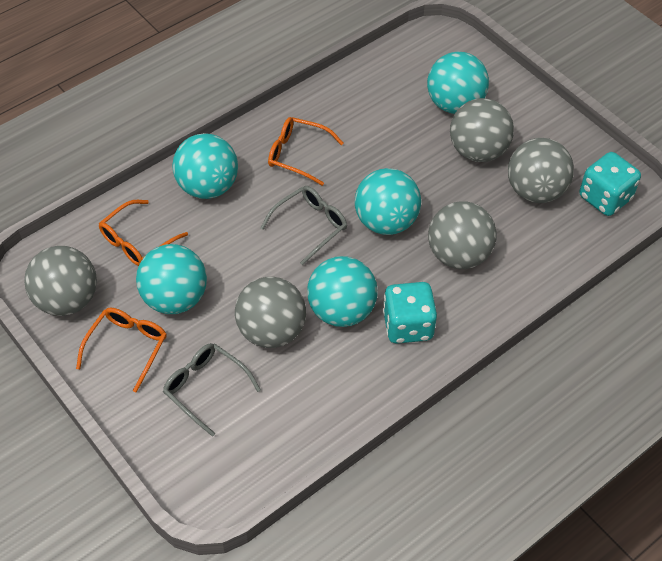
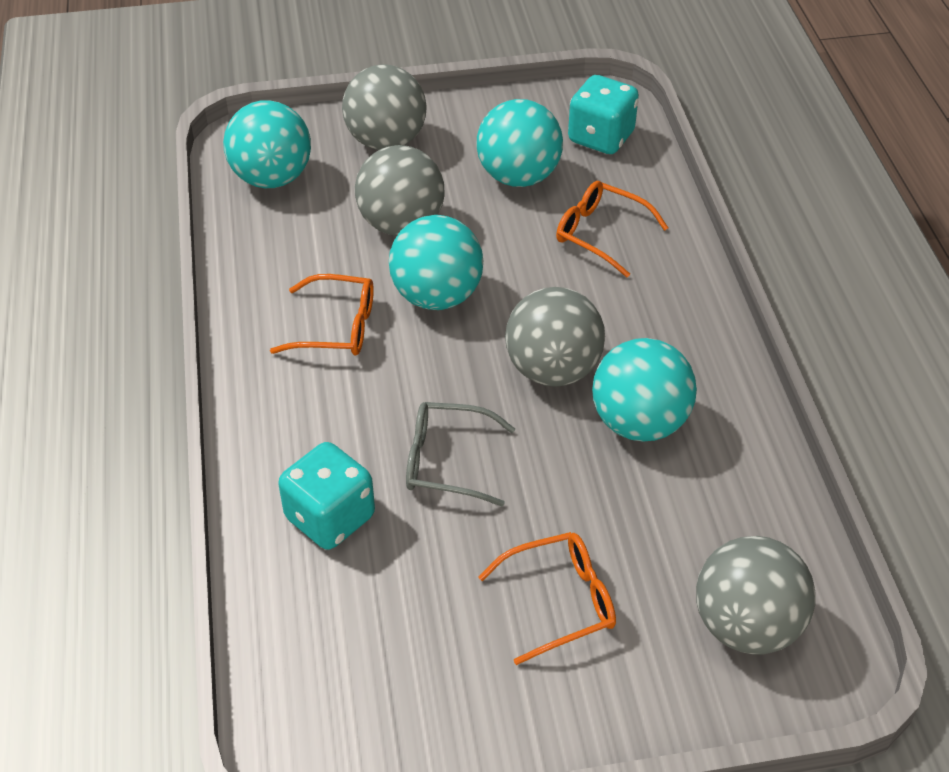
grey ball: 5 -> 4
grey glasses: 2 -> 1
turquoise ball: 5 -> 4

